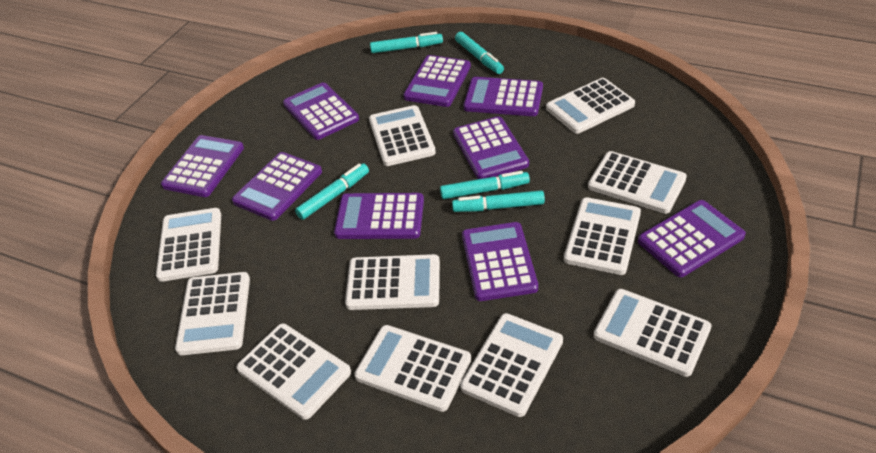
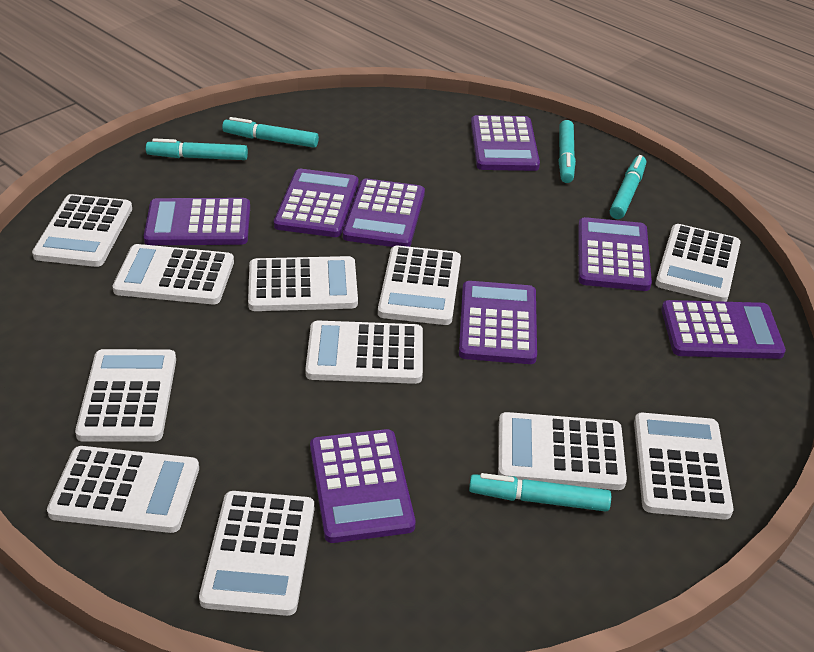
purple calculator: 9 -> 8

